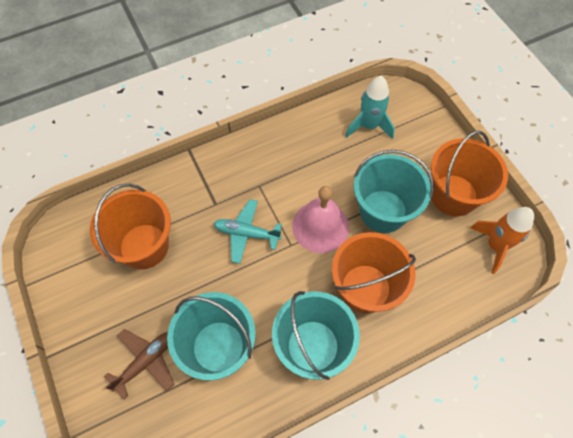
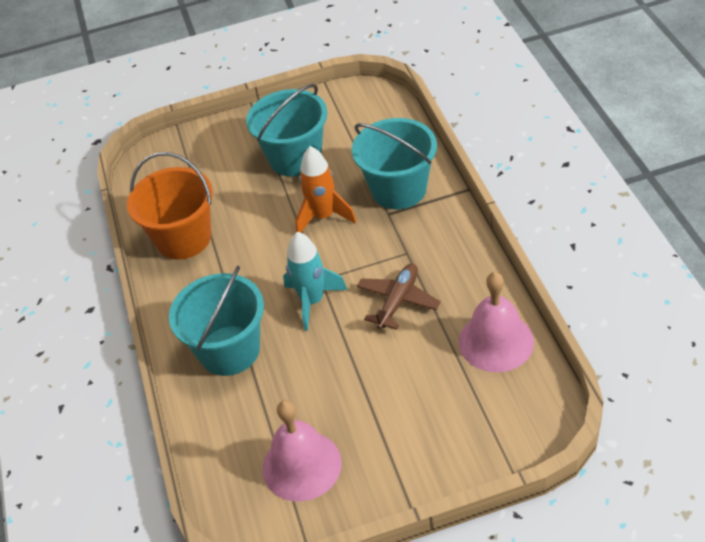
orange bucket: 3 -> 1
pink bell: 1 -> 2
turquoise plane: 1 -> 0

